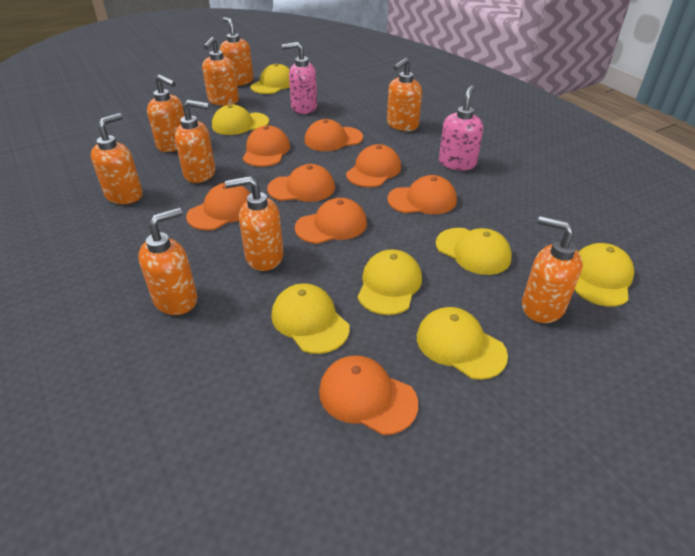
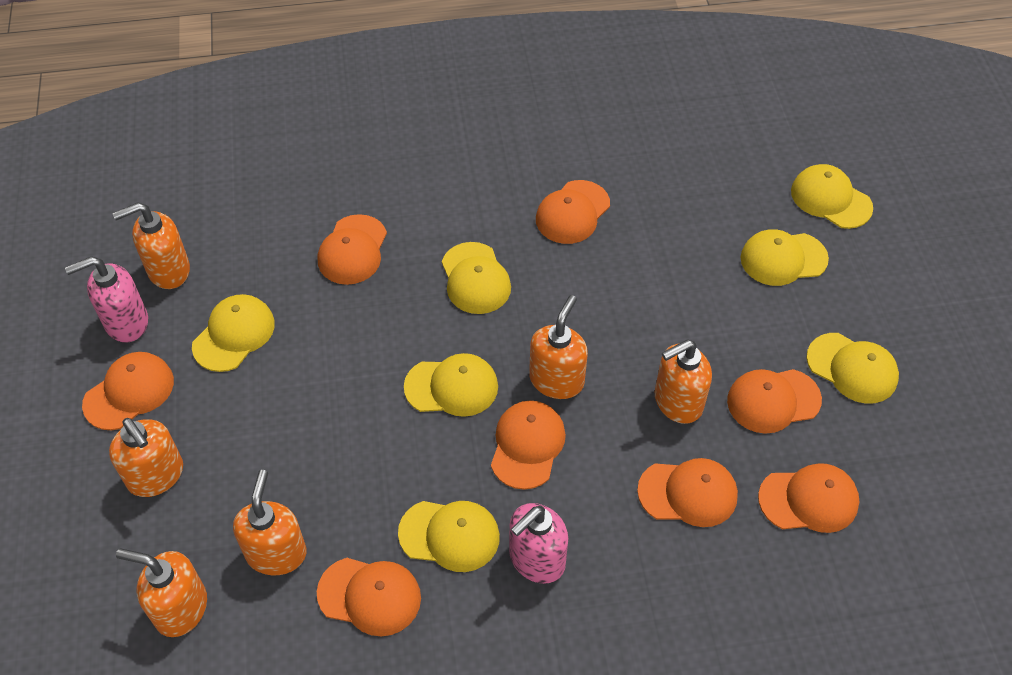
orange soap dispenser: 9 -> 6

